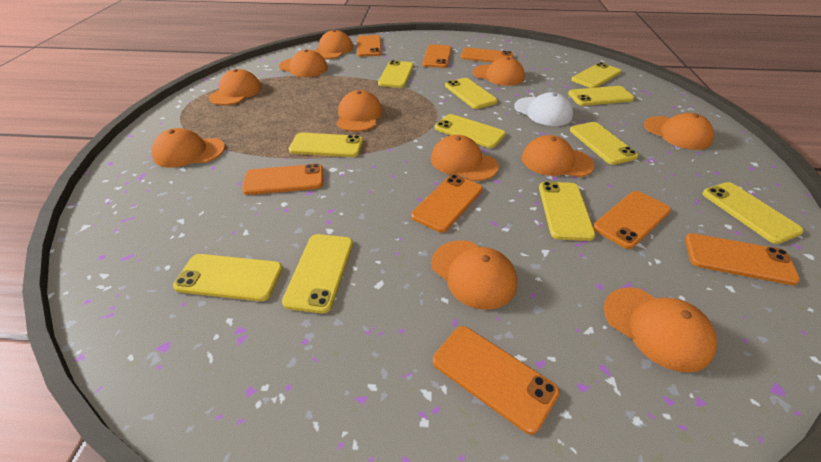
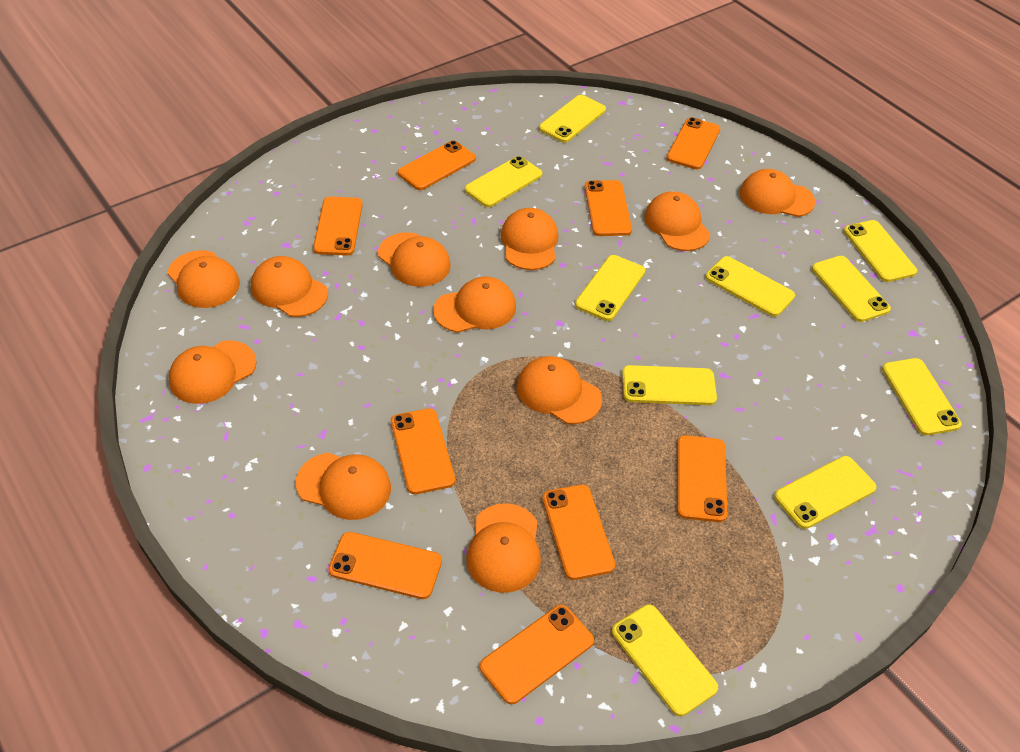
orange phone: 8 -> 9
white cap: 1 -> 0
yellow phone: 11 -> 10

